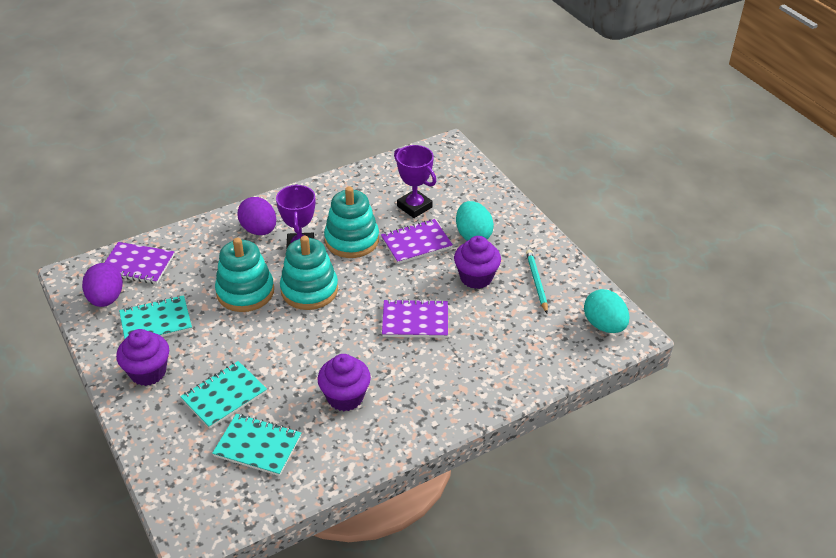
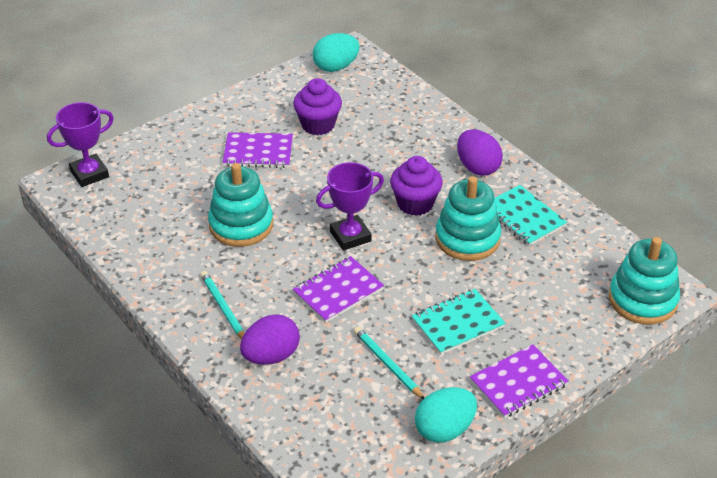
purple cupcake: 3 -> 2
turquoise notebook: 3 -> 2
turquoise pencil: 1 -> 2

